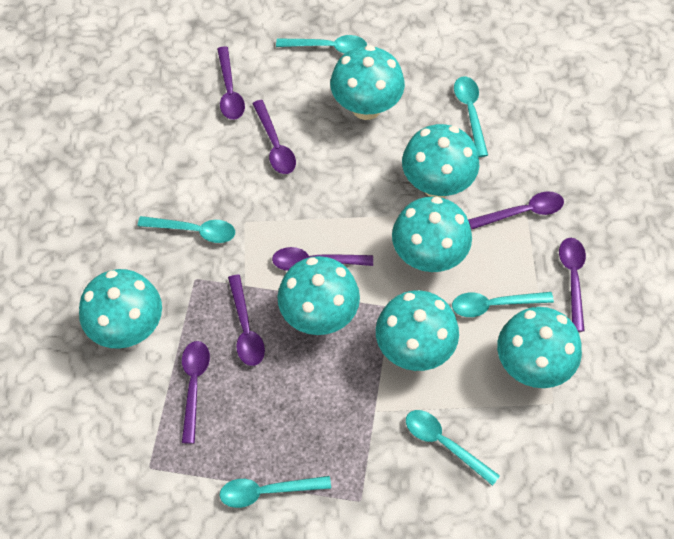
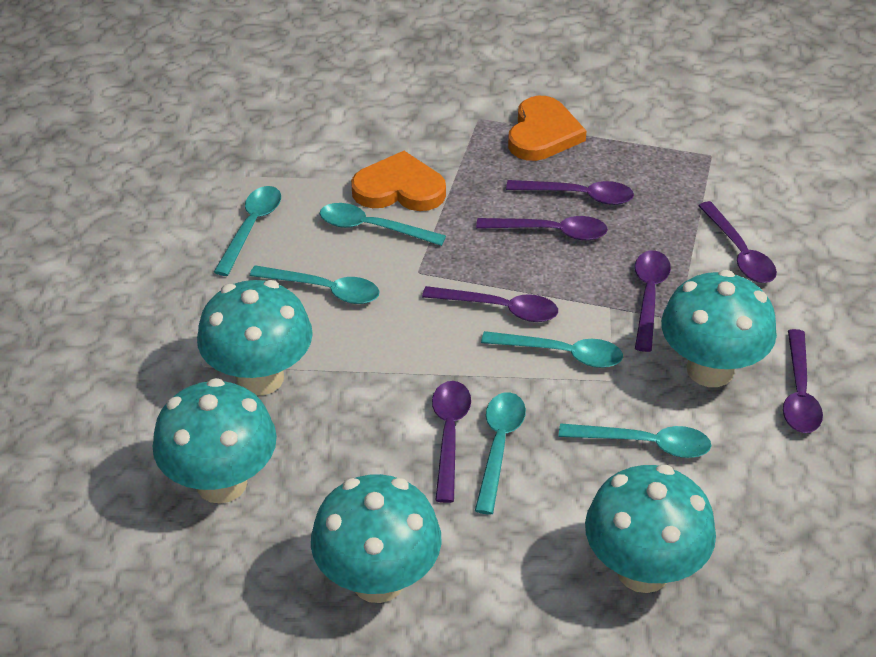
orange heart: 0 -> 2
turquoise mushroom: 7 -> 5

